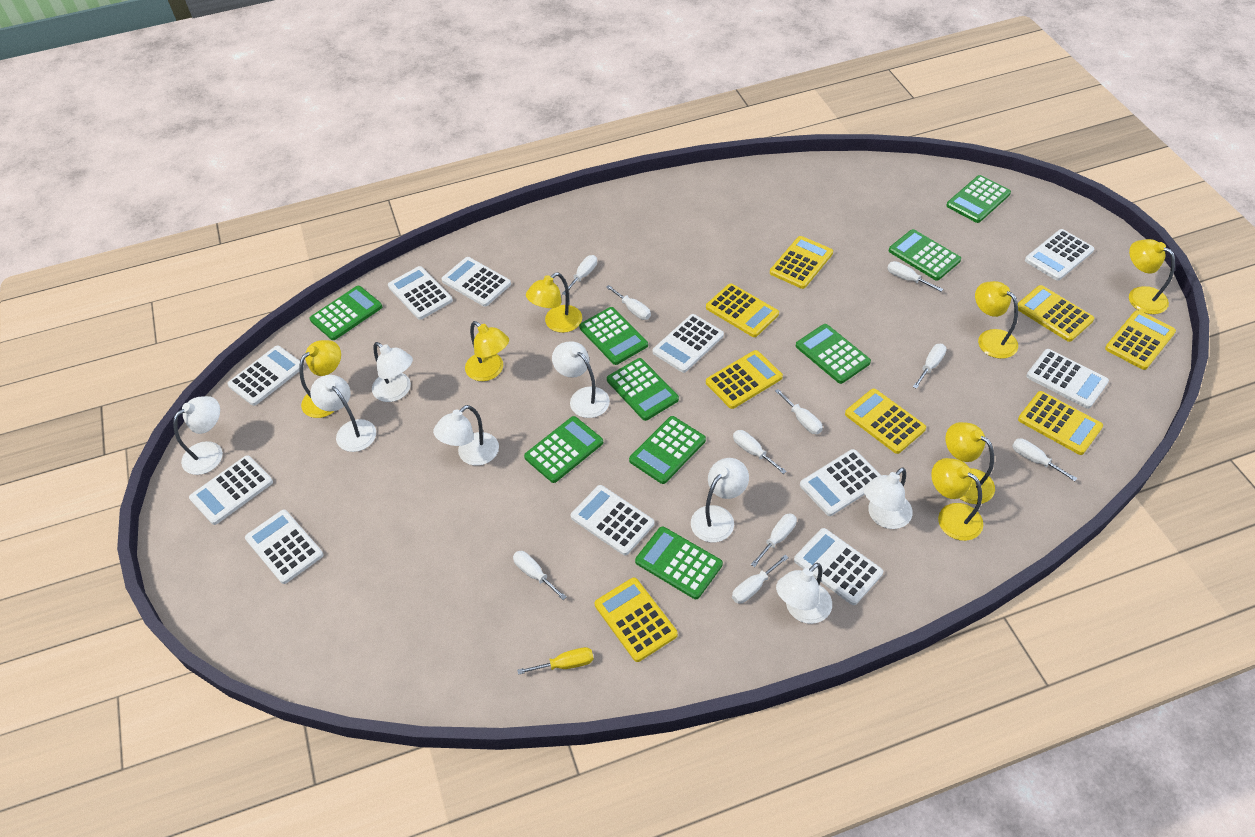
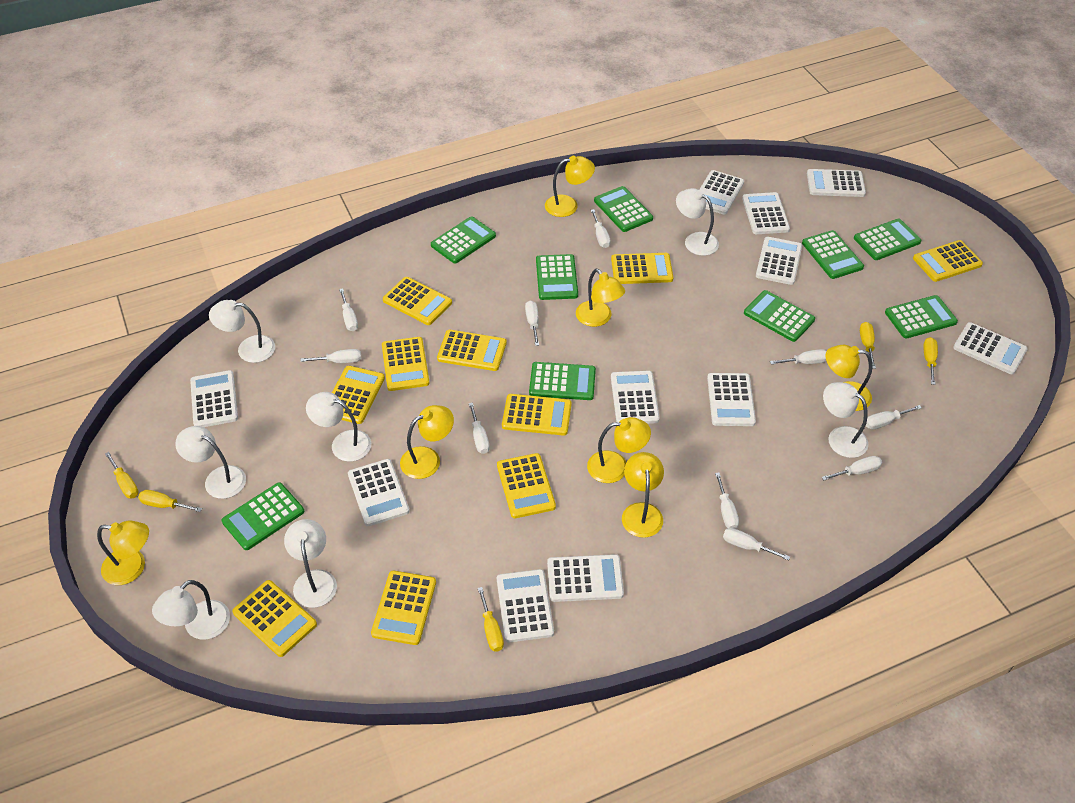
white lamp: 8 -> 7
yellow calculator: 8 -> 10
yellow screwdriver: 1 -> 5

